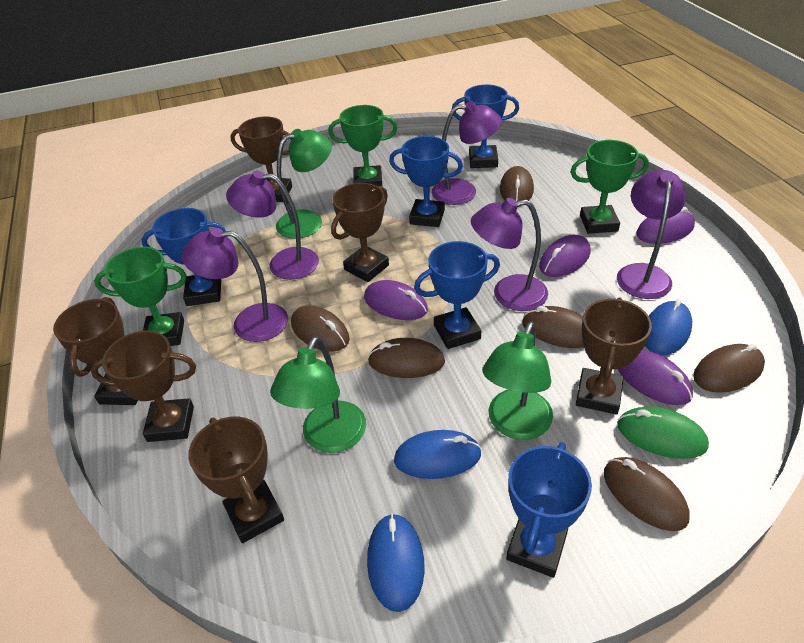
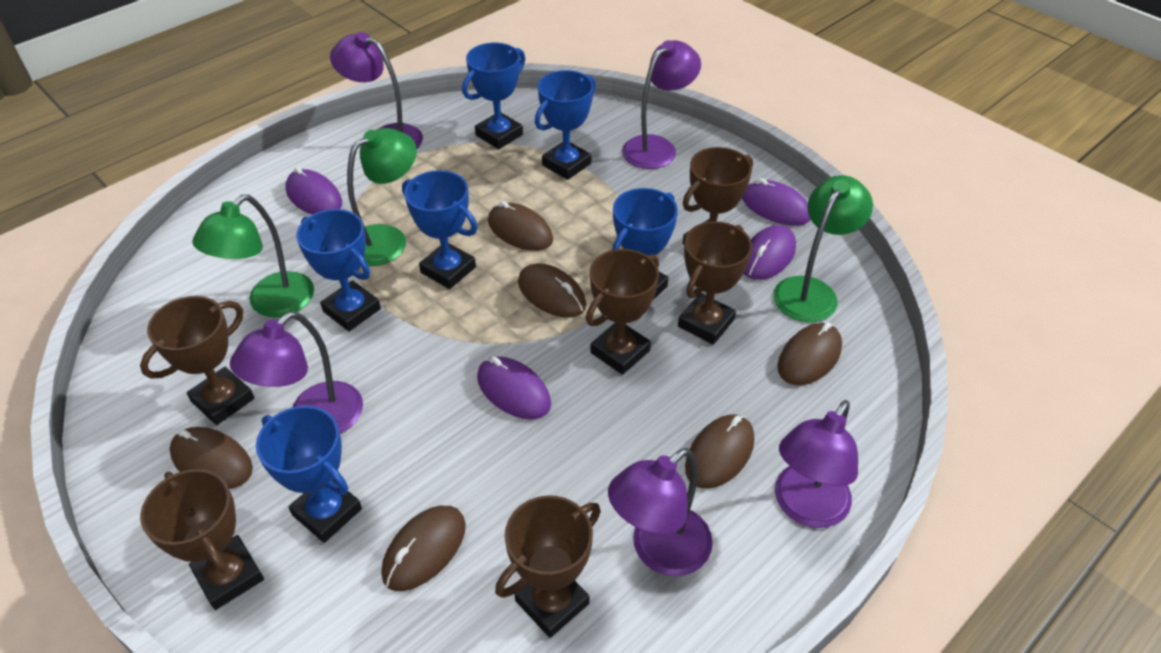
blue mouse: 3 -> 0
blue trophy: 5 -> 6
green mouse: 1 -> 0
green trophy: 3 -> 0

